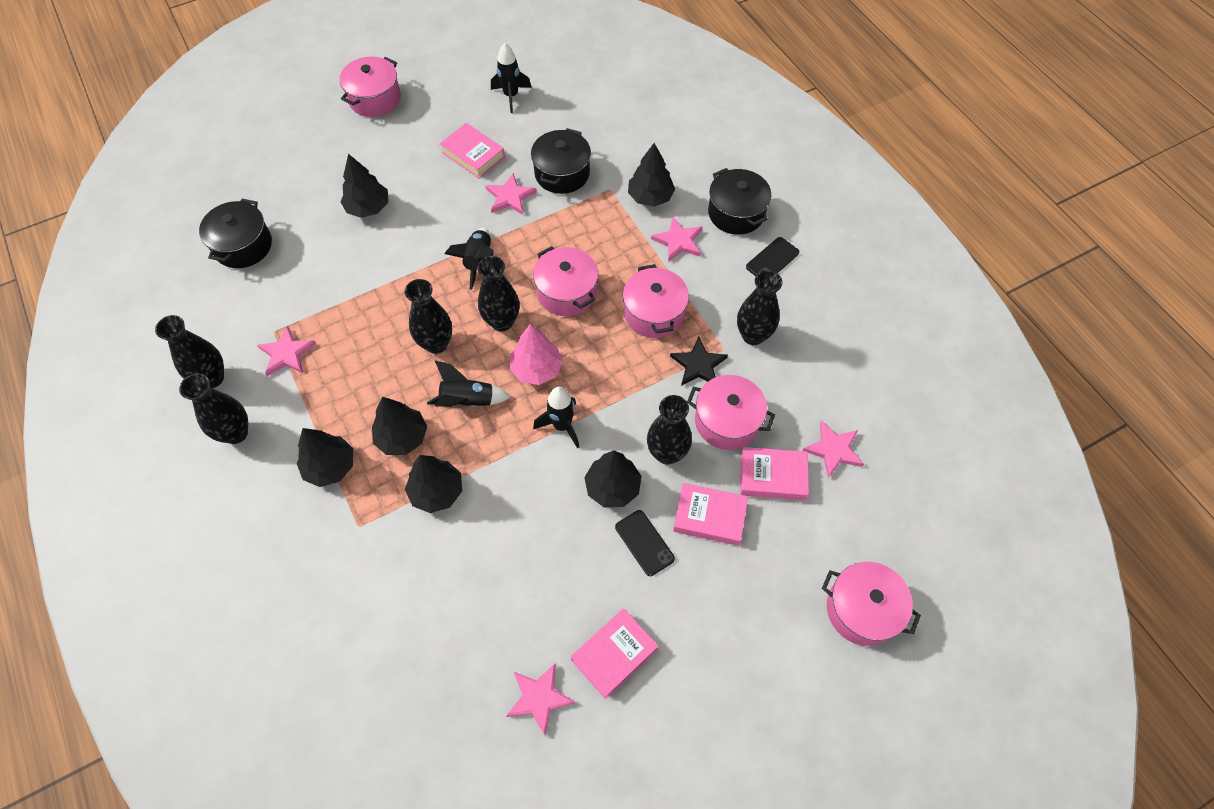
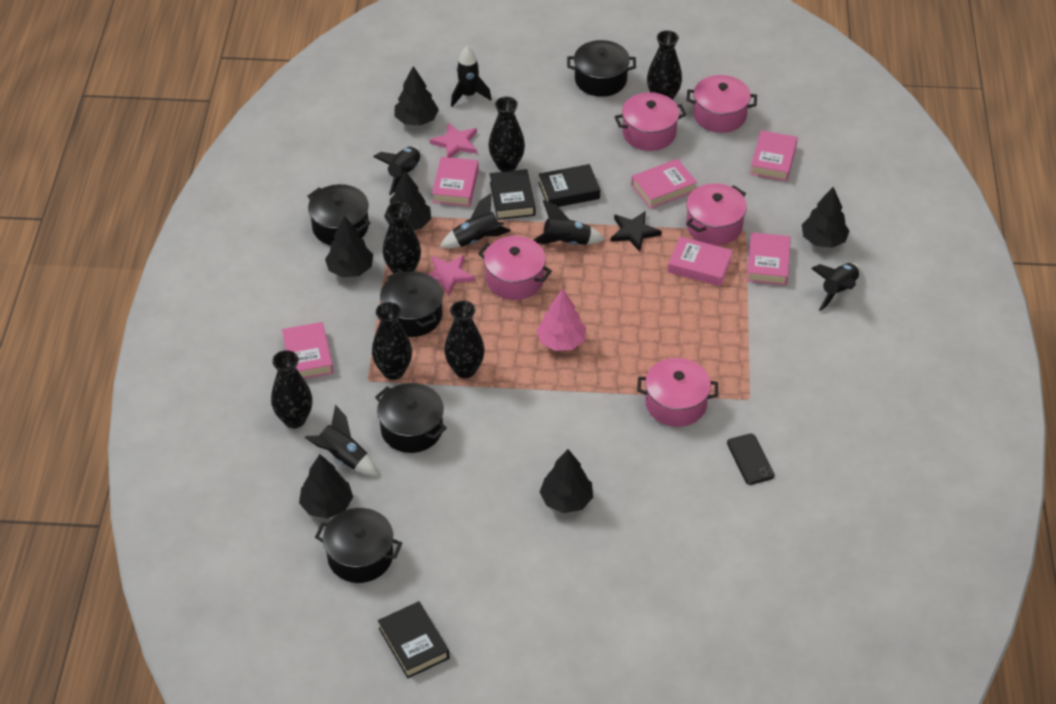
black book: 0 -> 3
black phone: 2 -> 1
black pot: 3 -> 5
black rocket: 4 -> 6
pink book: 4 -> 6
pink star: 5 -> 2

